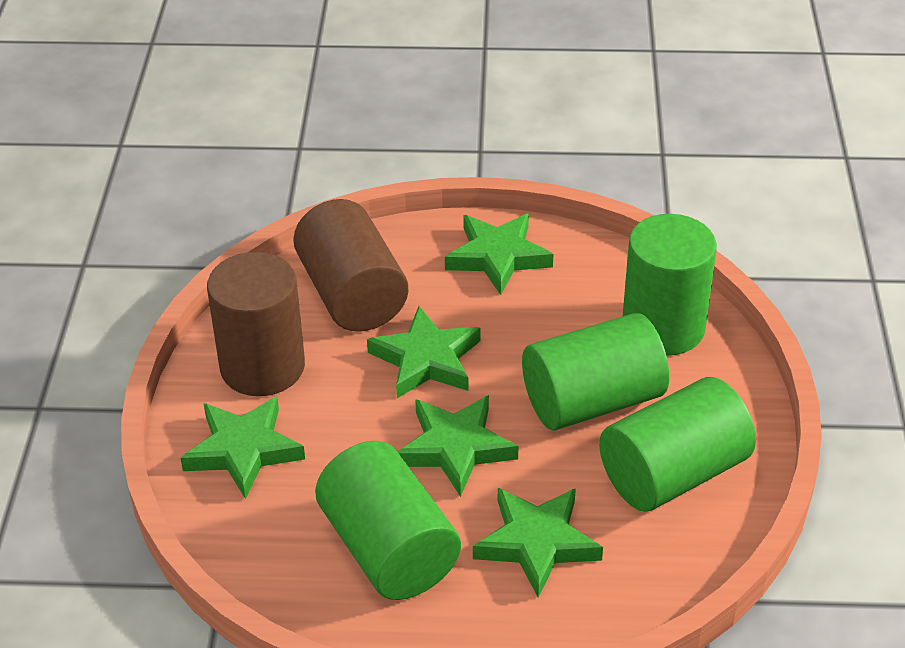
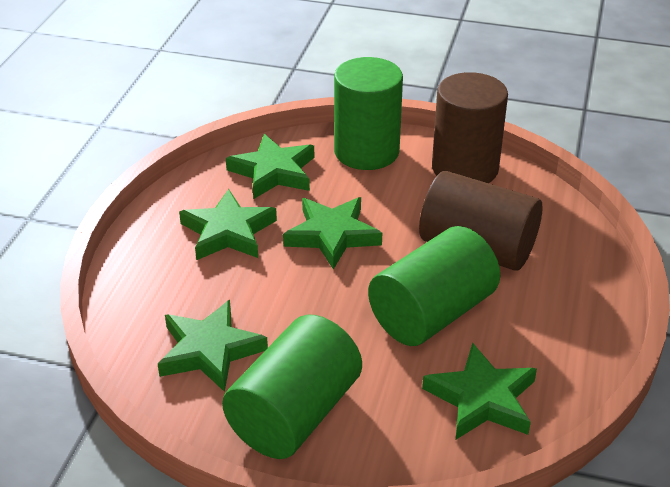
green cylinder: 4 -> 3

